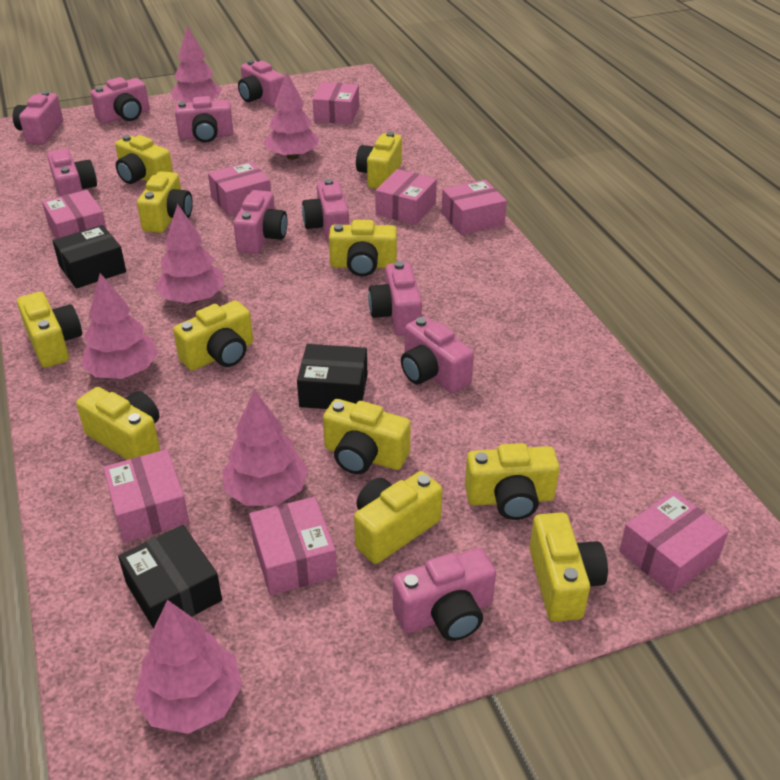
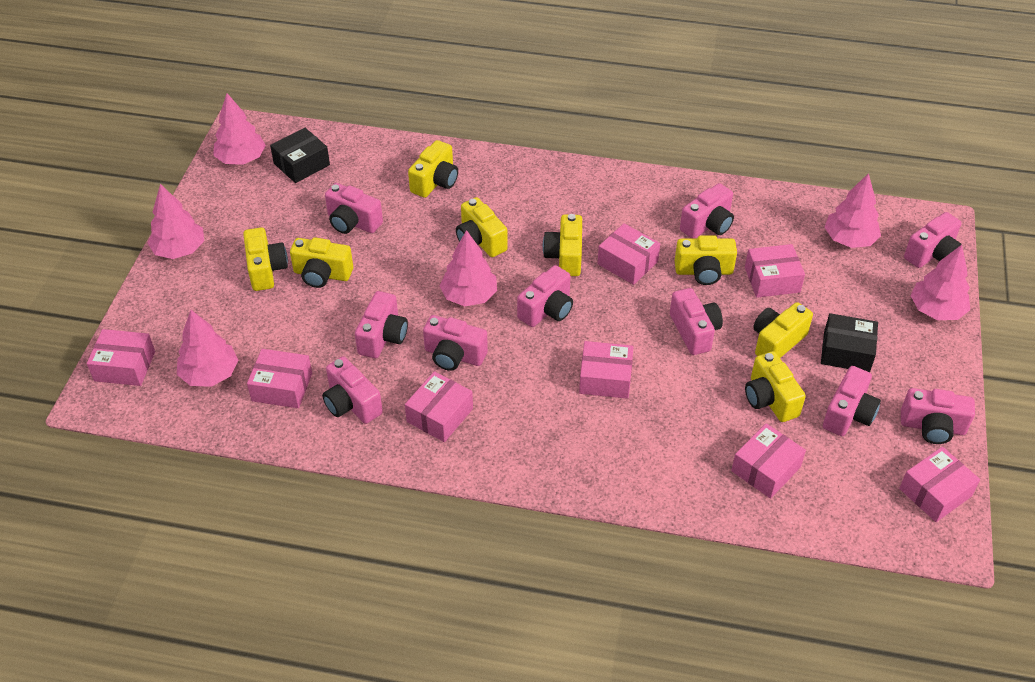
black box: 3 -> 2
yellow camera: 11 -> 8

